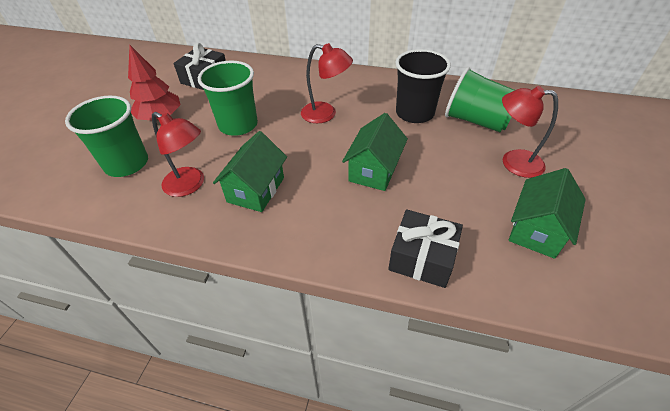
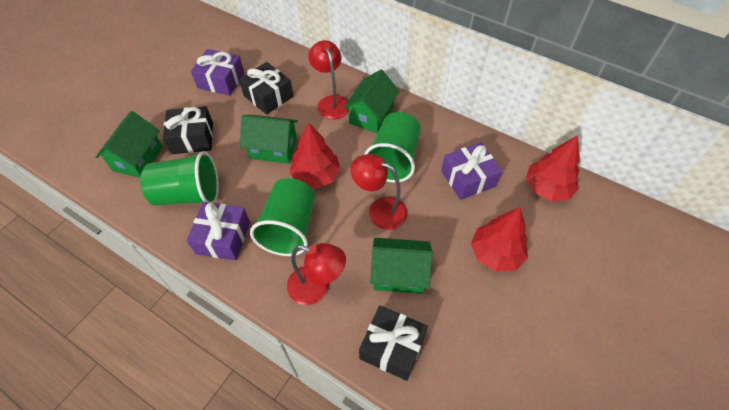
black cup: 1 -> 0
black gift: 2 -> 3
green house: 3 -> 4
purple gift: 0 -> 3
red tree: 1 -> 3

